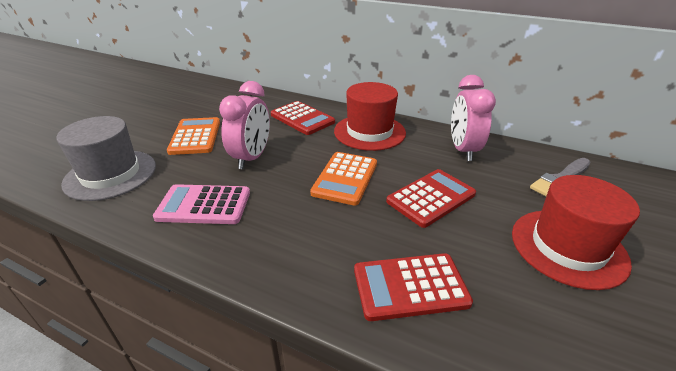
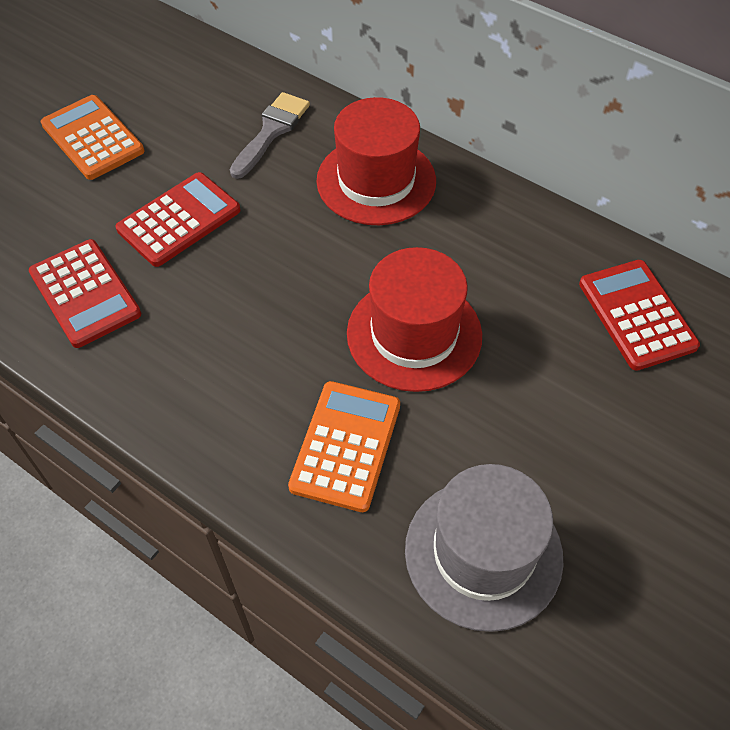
pink calculator: 1 -> 0
pink clock: 2 -> 0

